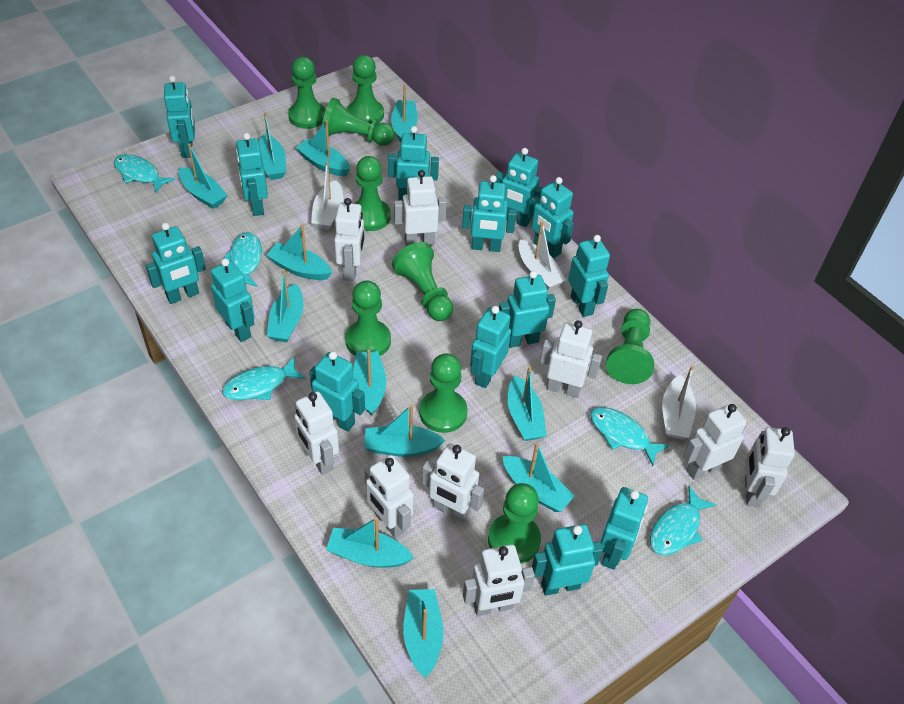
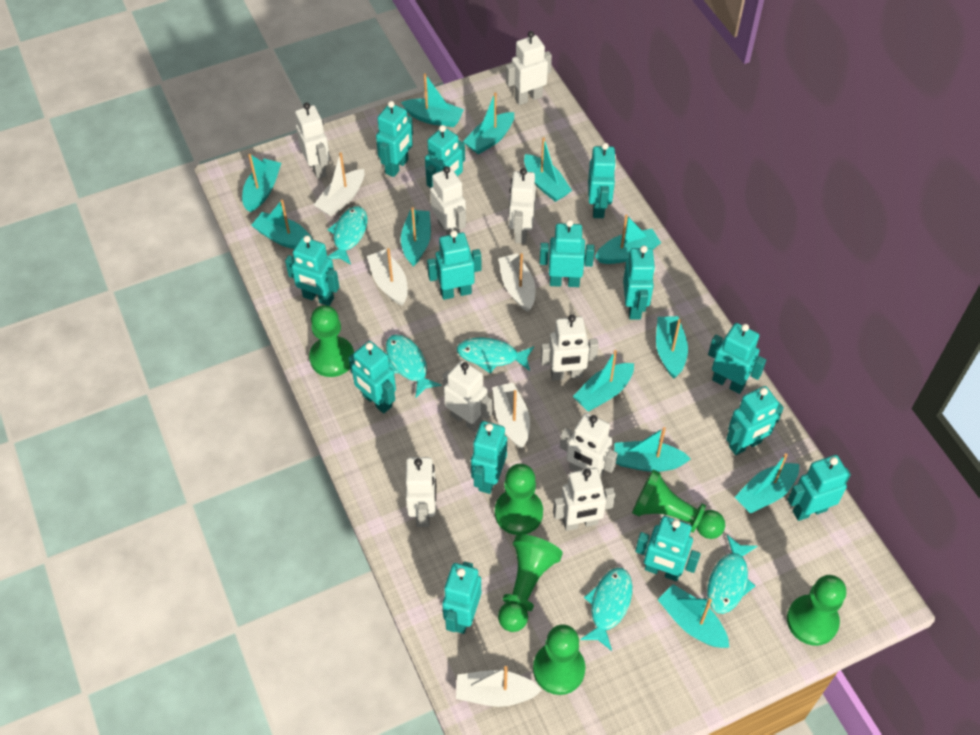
green pawn: 9 -> 6
white boat: 3 -> 5

